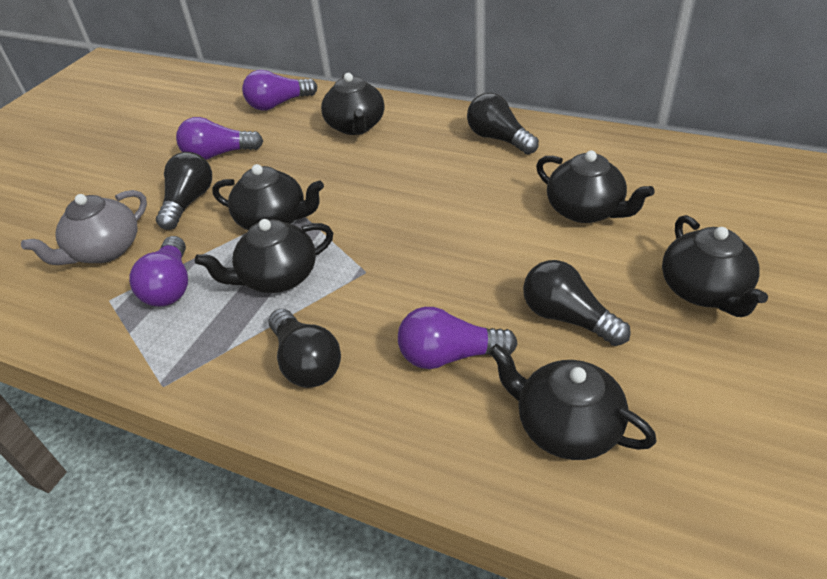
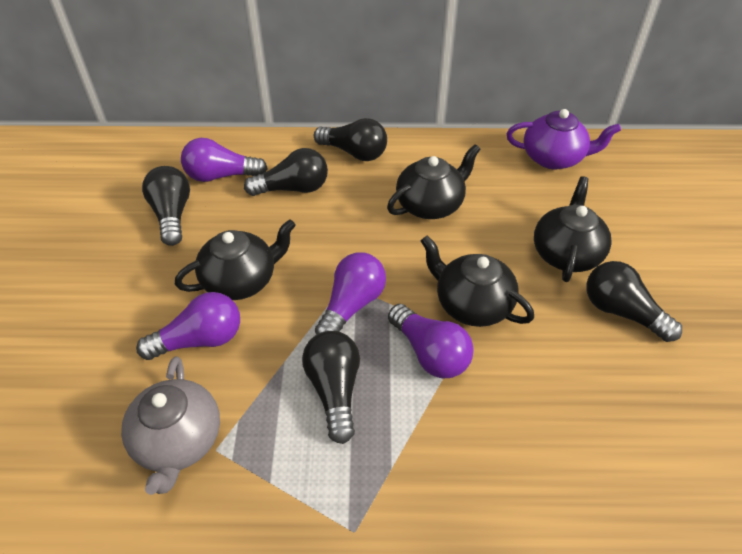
black light bulb: 4 -> 5
black teapot: 6 -> 4
purple teapot: 0 -> 1

